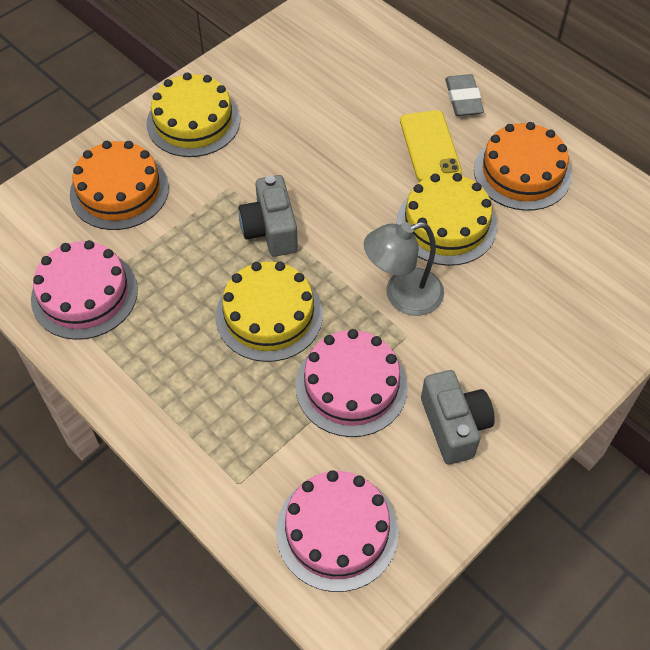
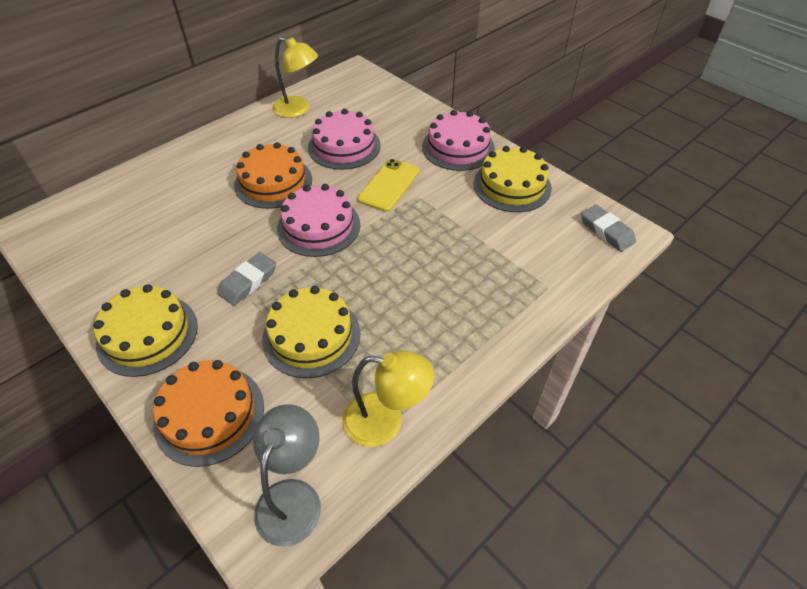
grey camera: 2 -> 0
grey eraser: 1 -> 2
yellow lamp: 0 -> 2

